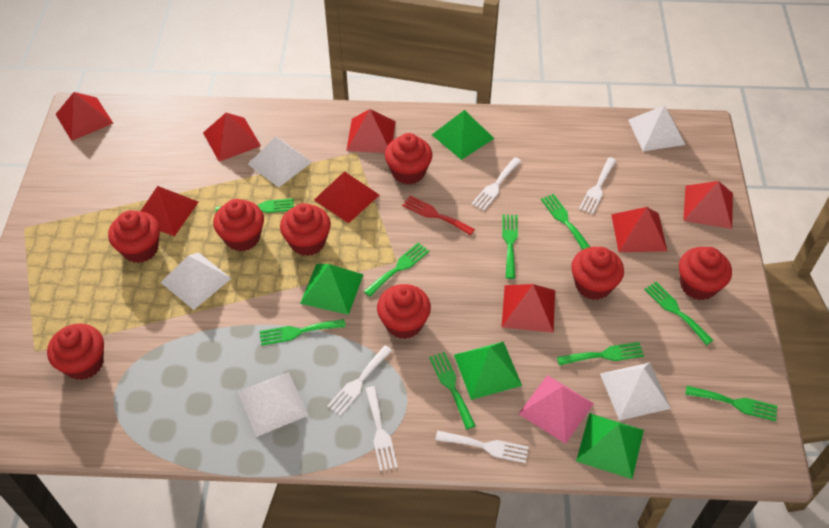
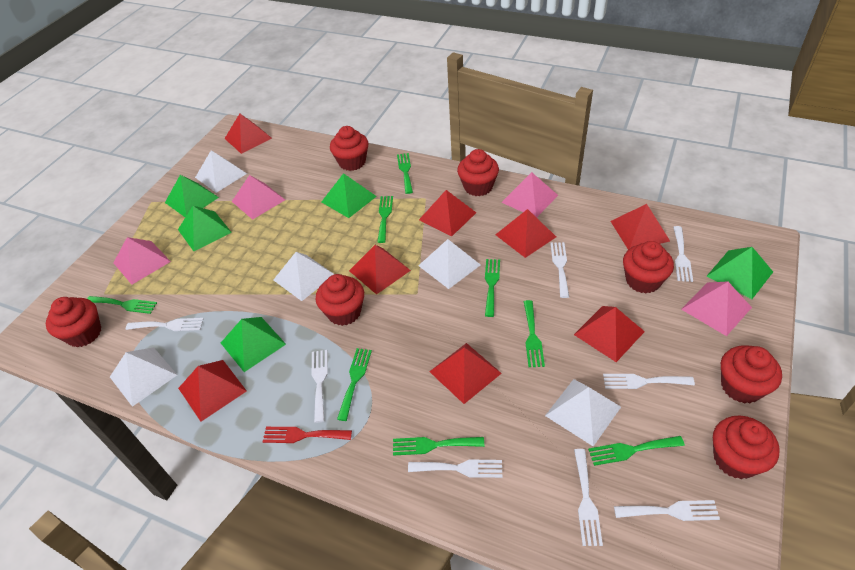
green fork: 9 -> 8
green pyramid: 4 -> 5
pink pyramid: 1 -> 4
red cupcake: 8 -> 7
white fork: 5 -> 8

